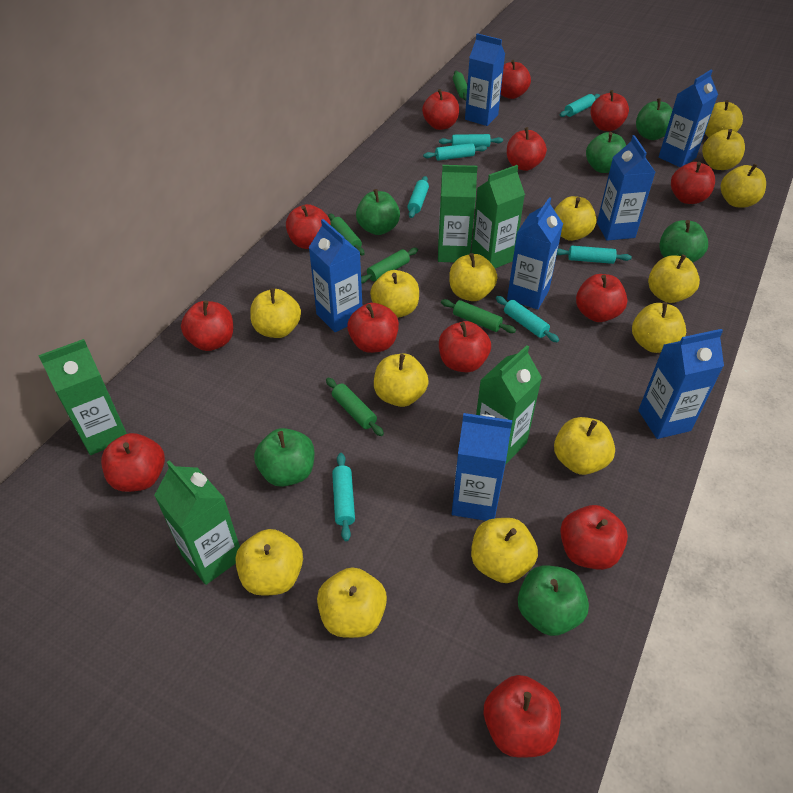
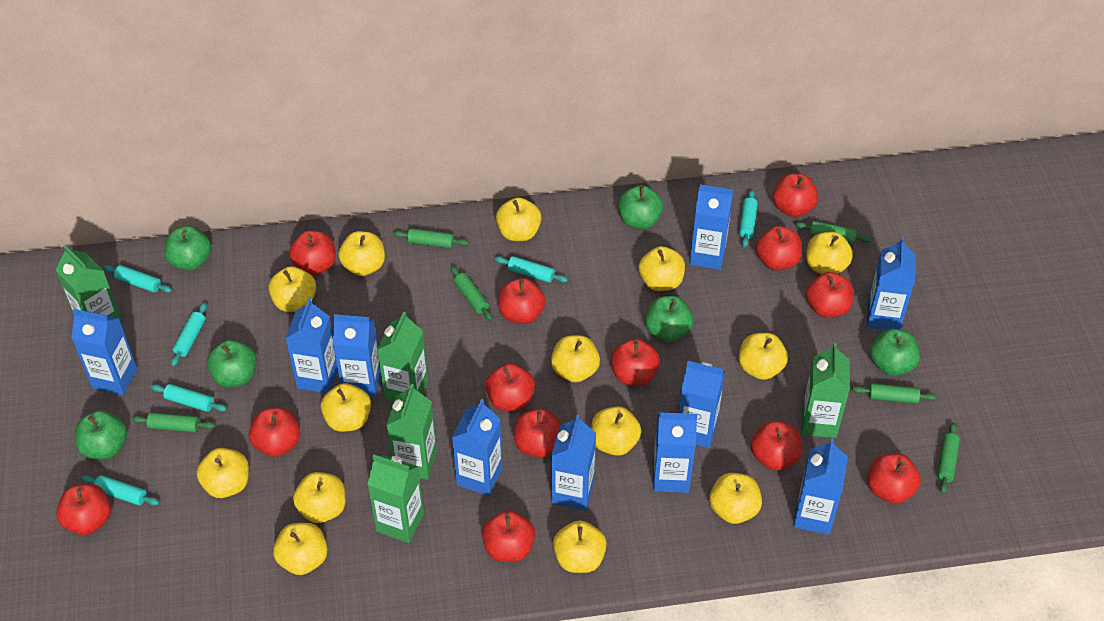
blue carton: 7 -> 10
green rolling pin: 5 -> 6
turquoise rolling pin: 7 -> 6

